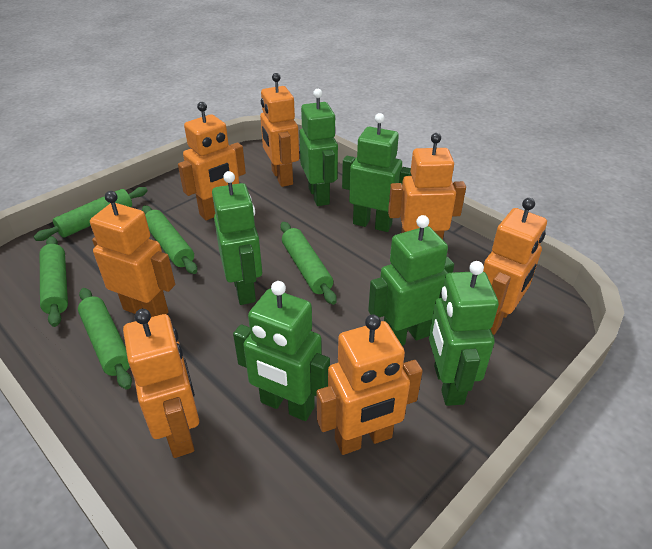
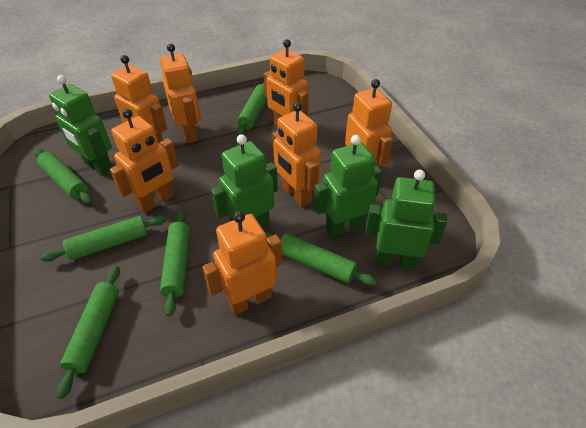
green robot: 6 -> 4
green rolling pin: 5 -> 6

